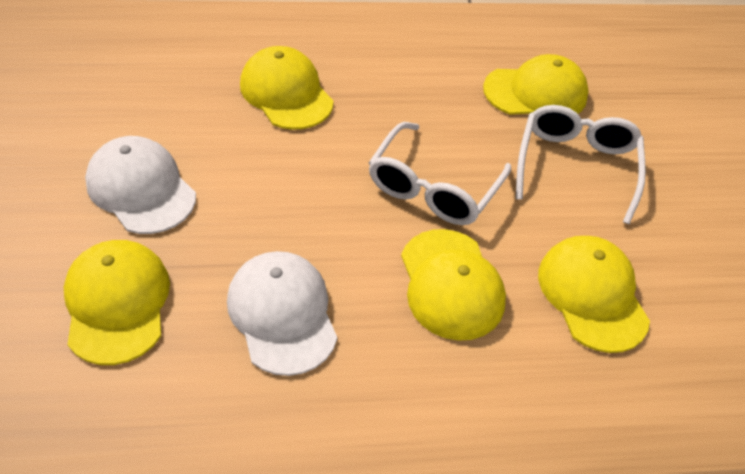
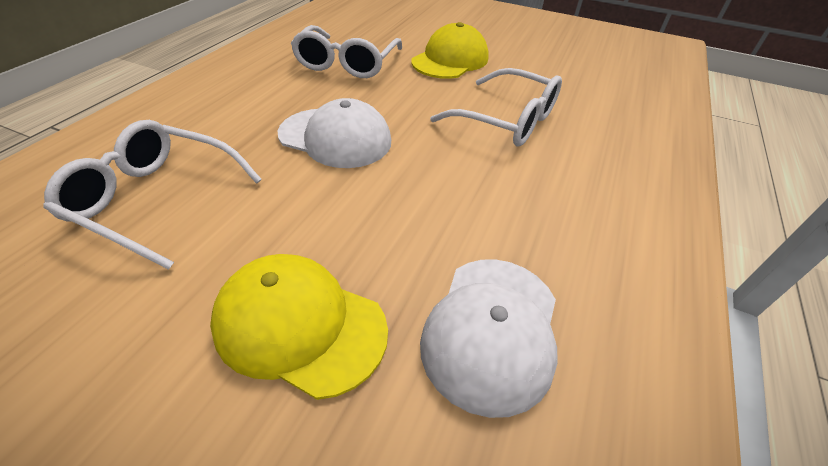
white glasses: 2 -> 3
yellow cap: 5 -> 2

